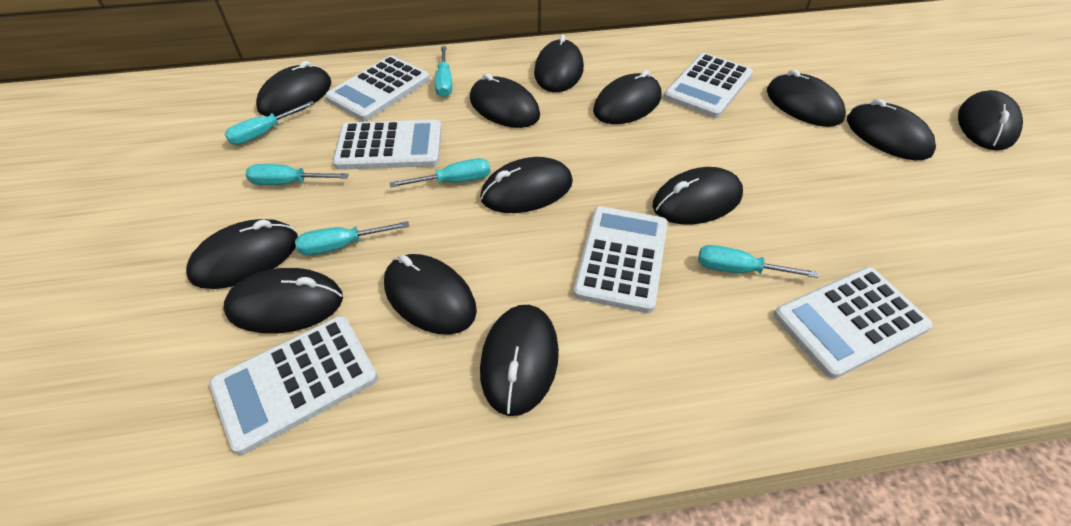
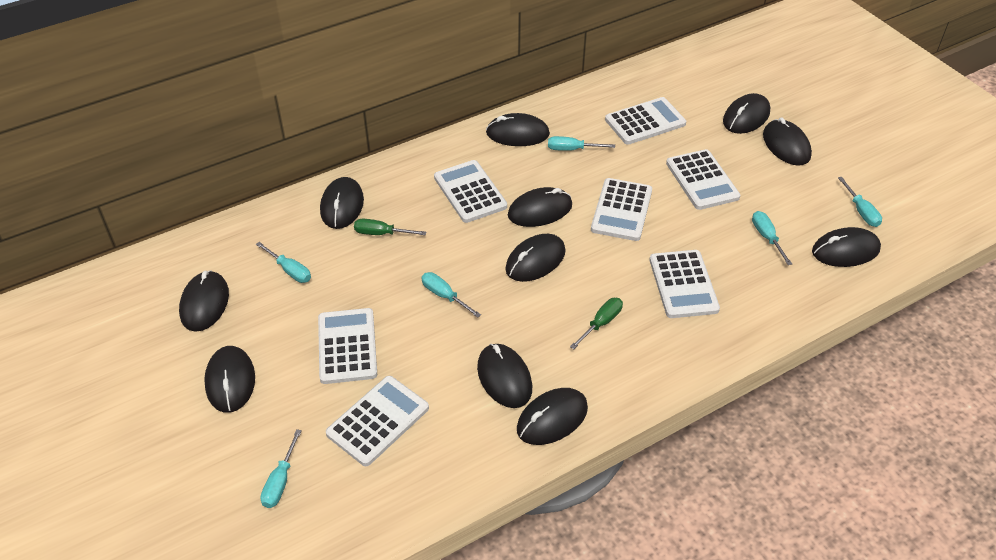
black mouse: 13 -> 11
green screwdriver: 0 -> 2
white calculator: 6 -> 7

